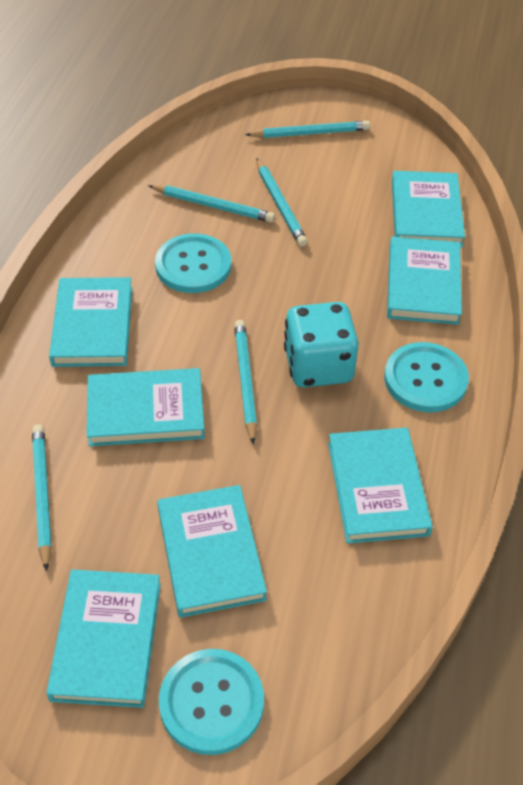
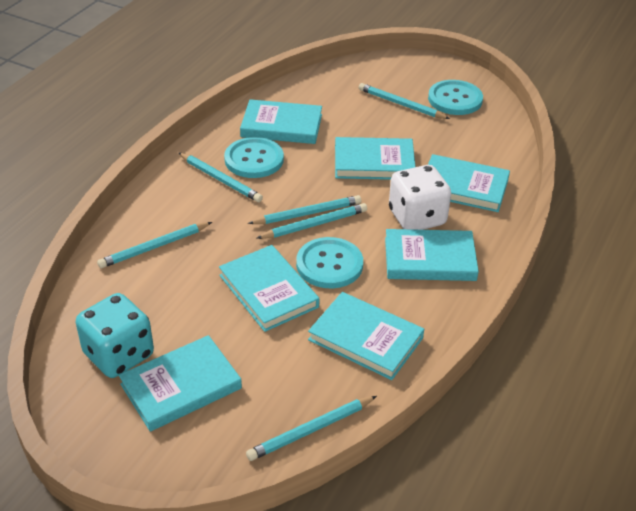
turquoise pencil: 5 -> 6
white dice: 0 -> 1

